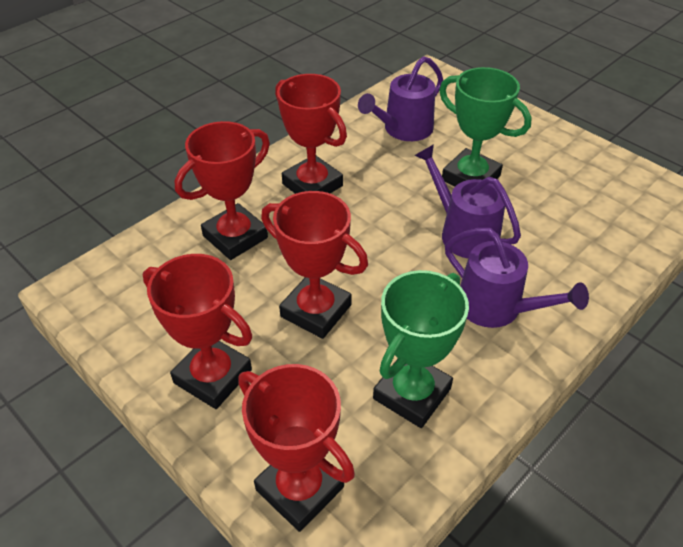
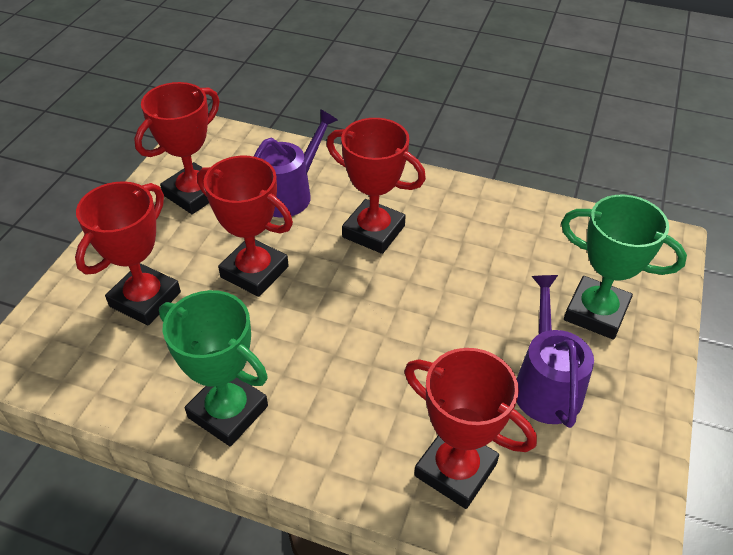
purple watering can: 3 -> 2

